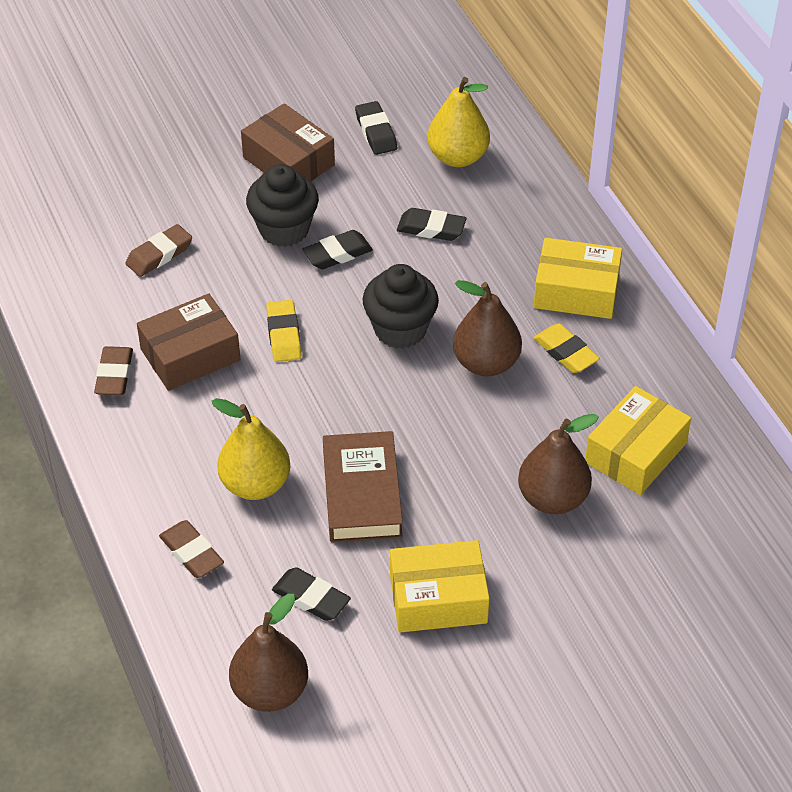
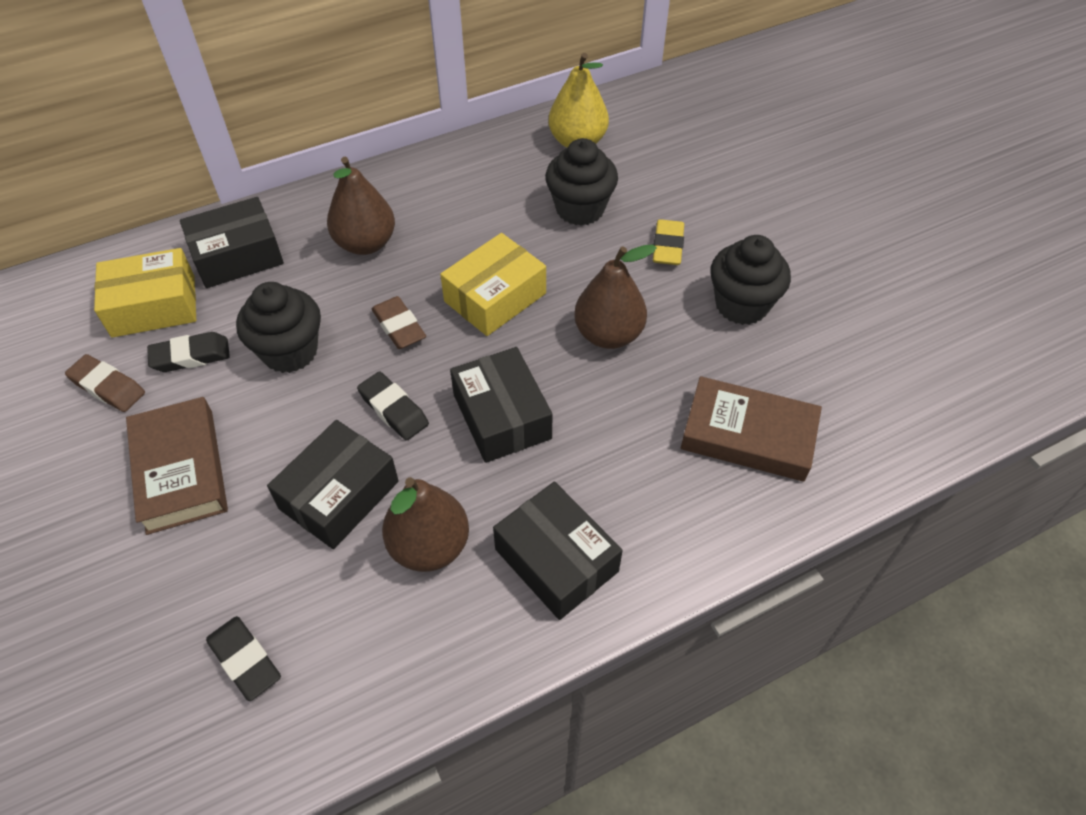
black box: 0 -> 4
black cupcake: 2 -> 3
black eraser: 4 -> 3
brown book: 1 -> 2
brown box: 2 -> 0
brown eraser: 3 -> 2
yellow box: 3 -> 2
yellow eraser: 2 -> 1
yellow pear: 2 -> 1

